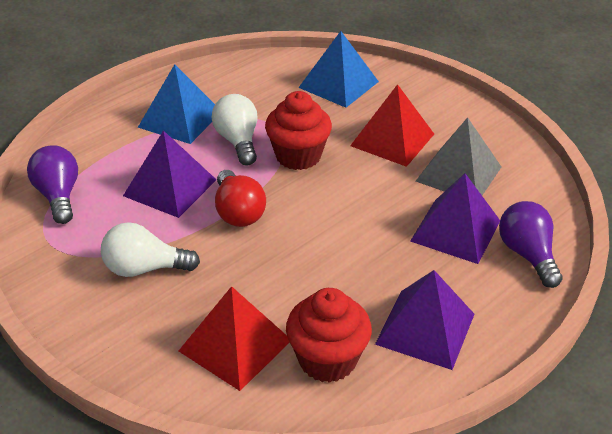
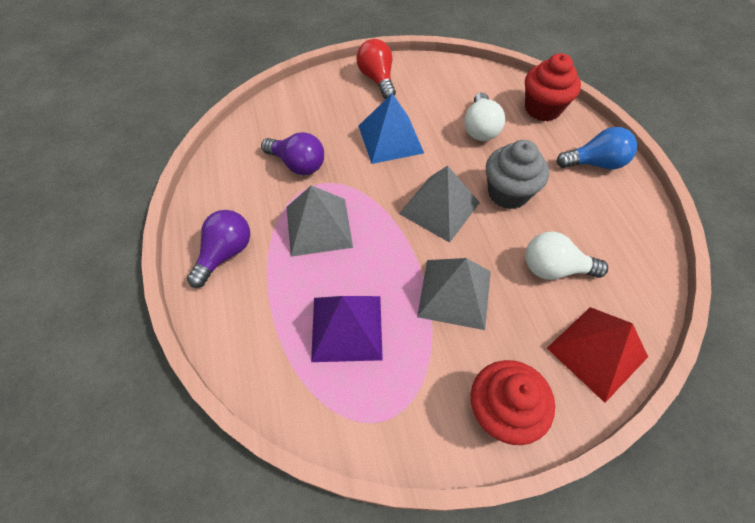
blue light bulb: 0 -> 1
blue pyramid: 2 -> 1
grey cupcake: 0 -> 1
grey pyramid: 1 -> 3
purple pyramid: 3 -> 1
red pyramid: 2 -> 1

